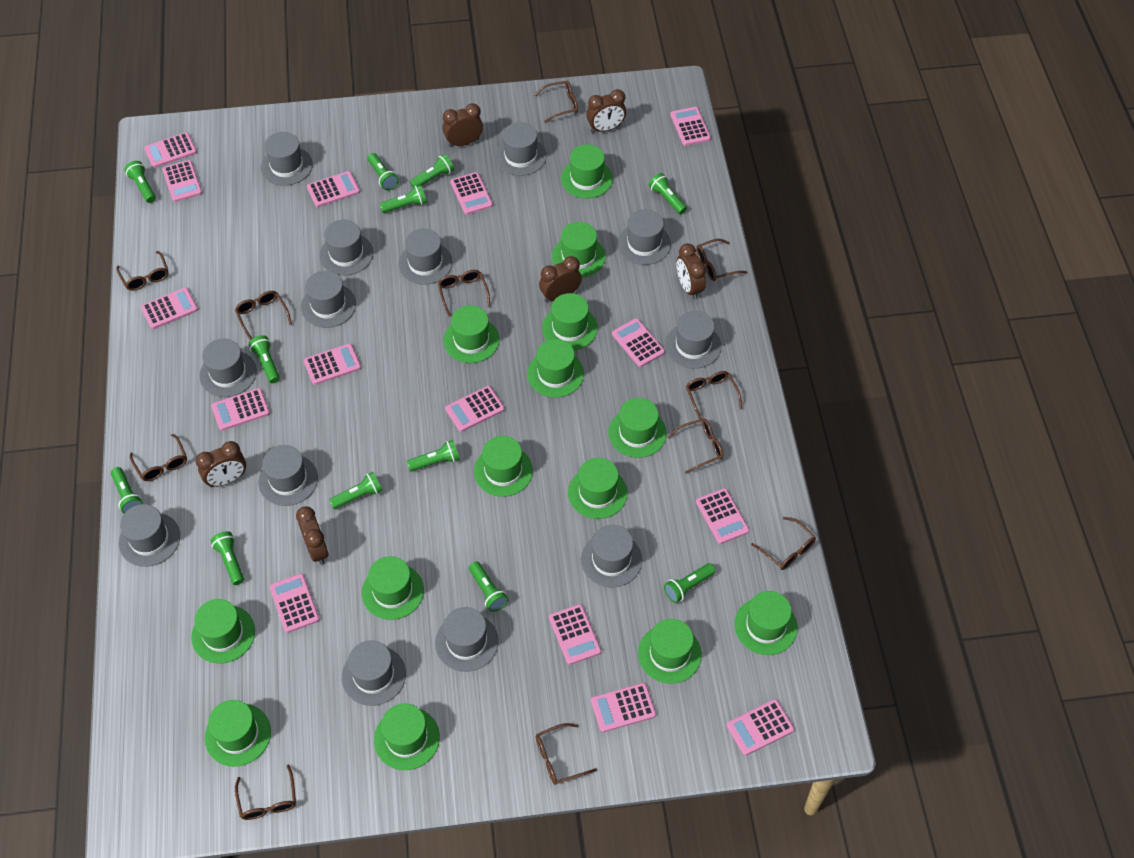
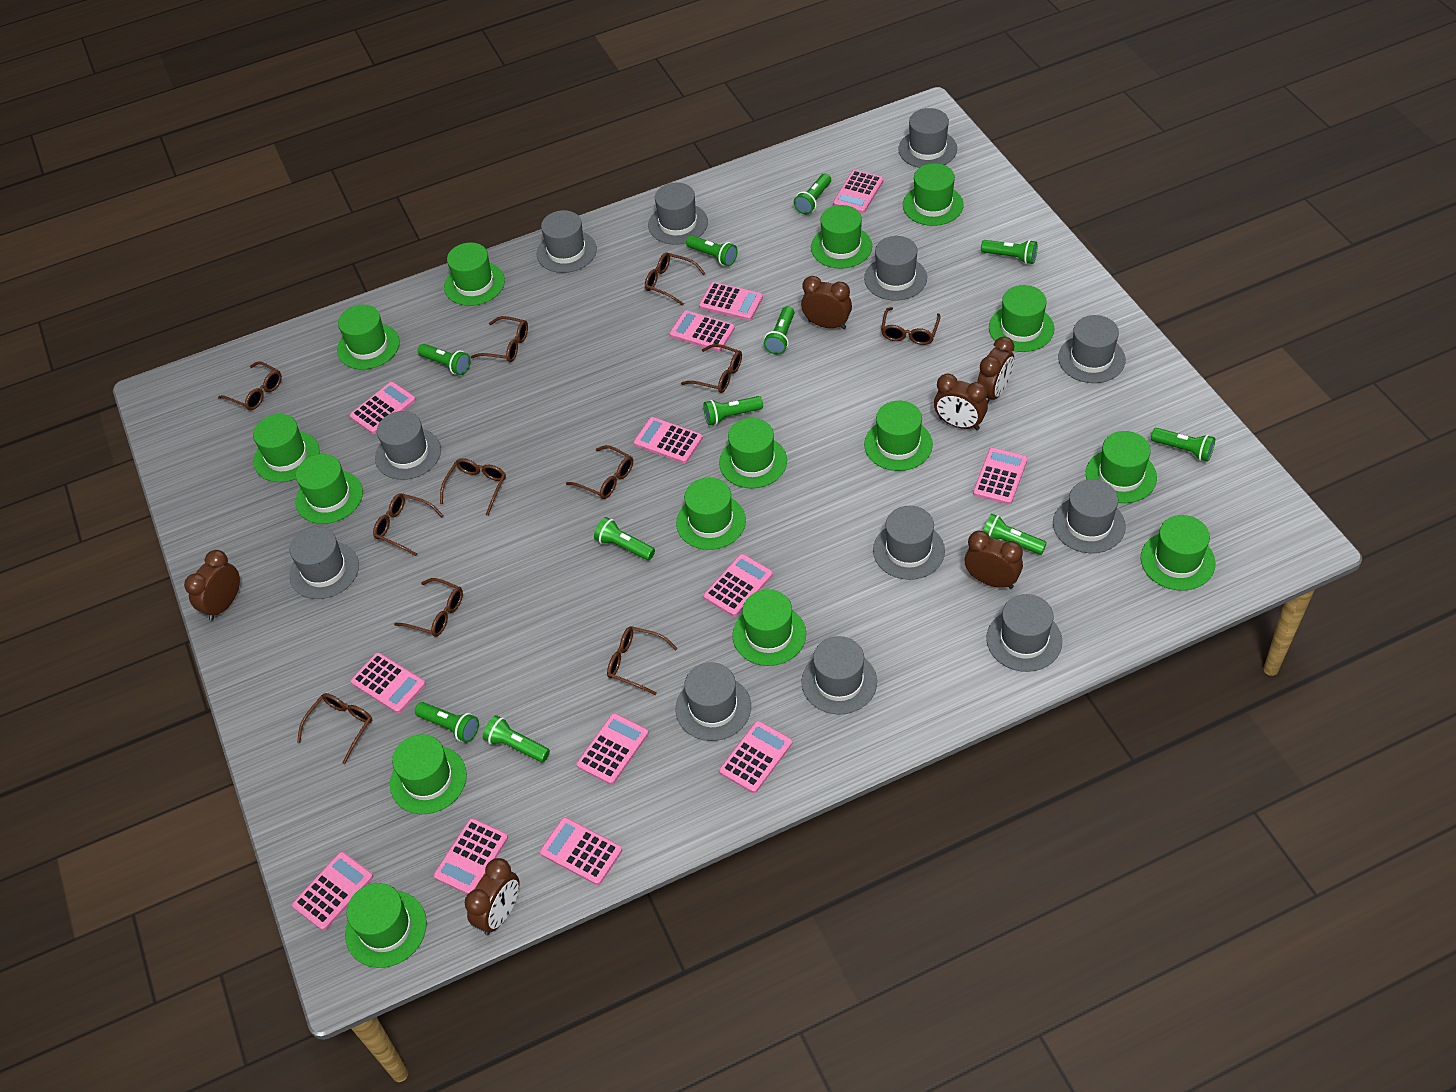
green flashlight: 12 -> 11
green hat: 14 -> 15
grey hat: 13 -> 12
pink calculator: 15 -> 13

